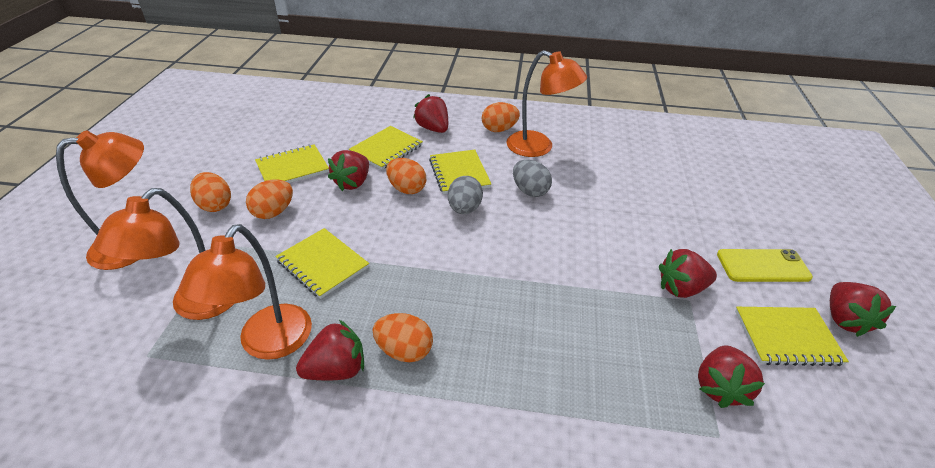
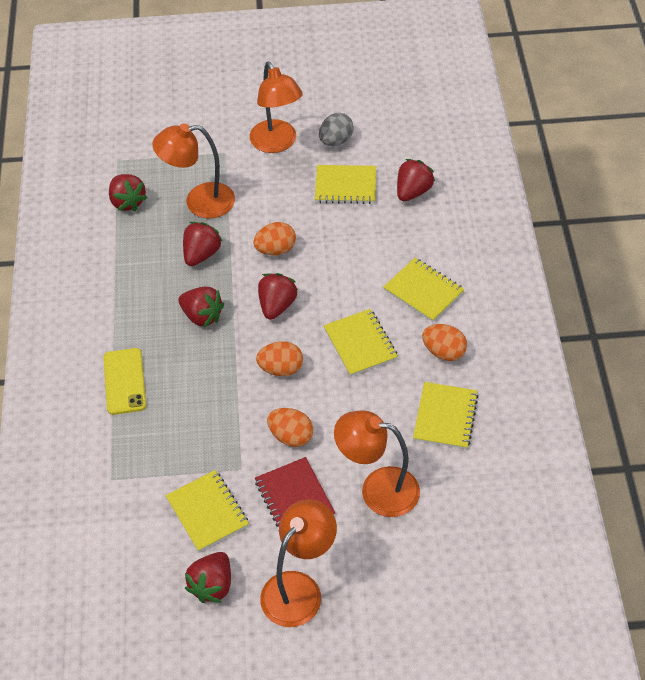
grey egg: 2 -> 1
orange egg: 5 -> 4
red notebook: 0 -> 1

